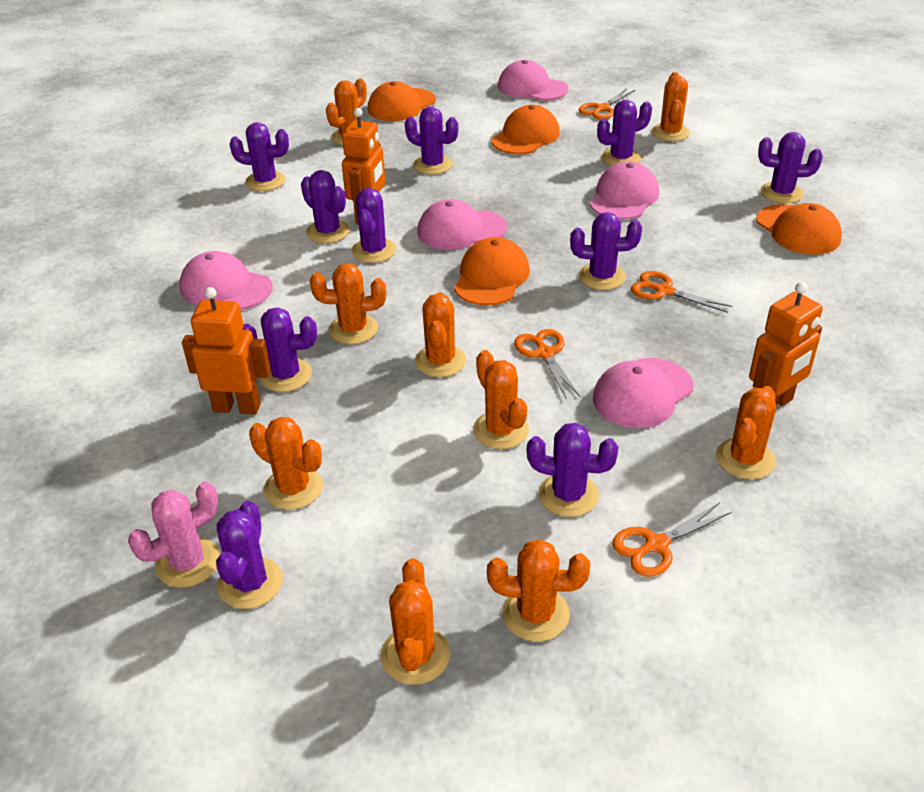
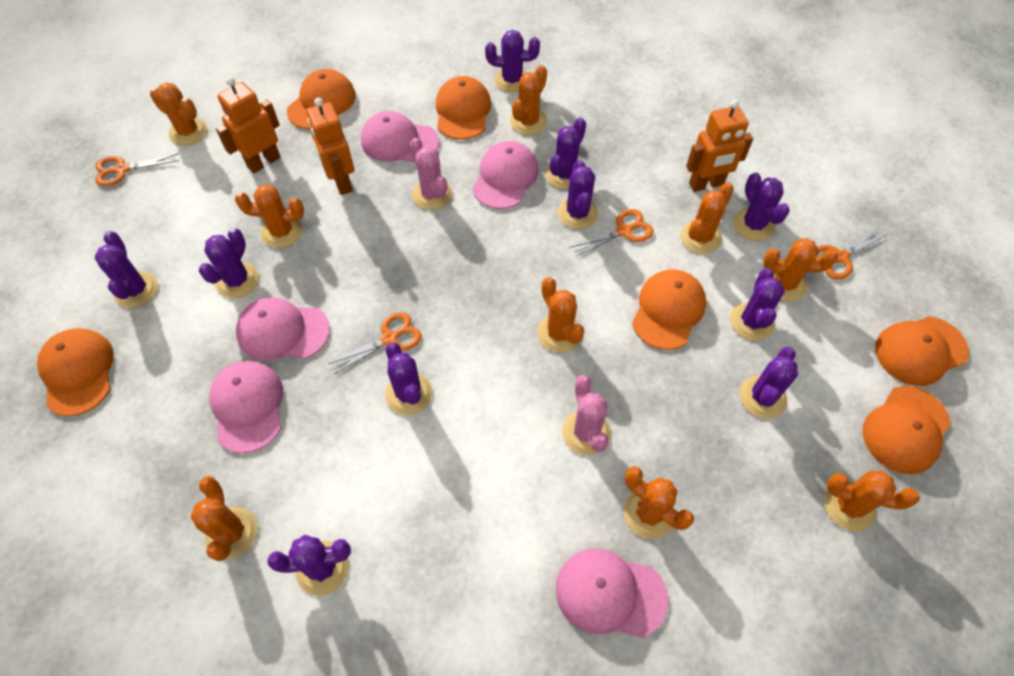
orange cap: 4 -> 6
pink cactus: 1 -> 2

